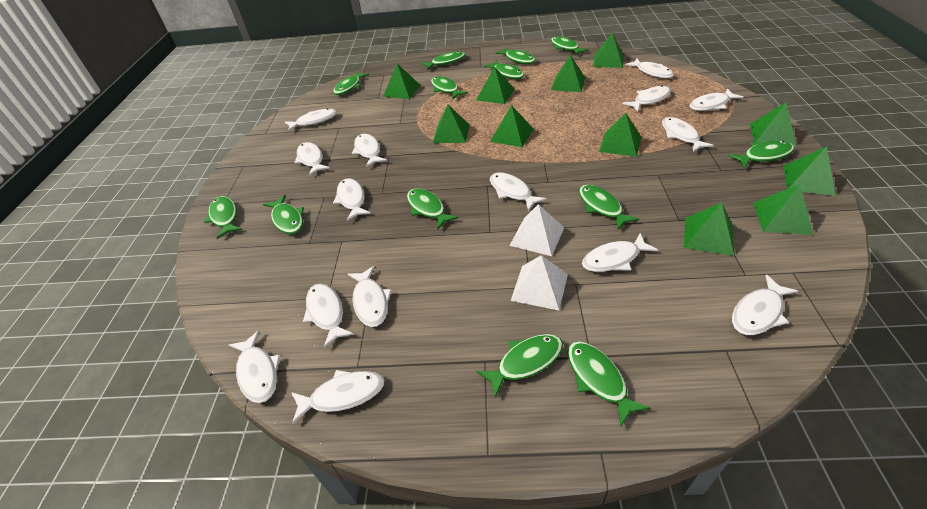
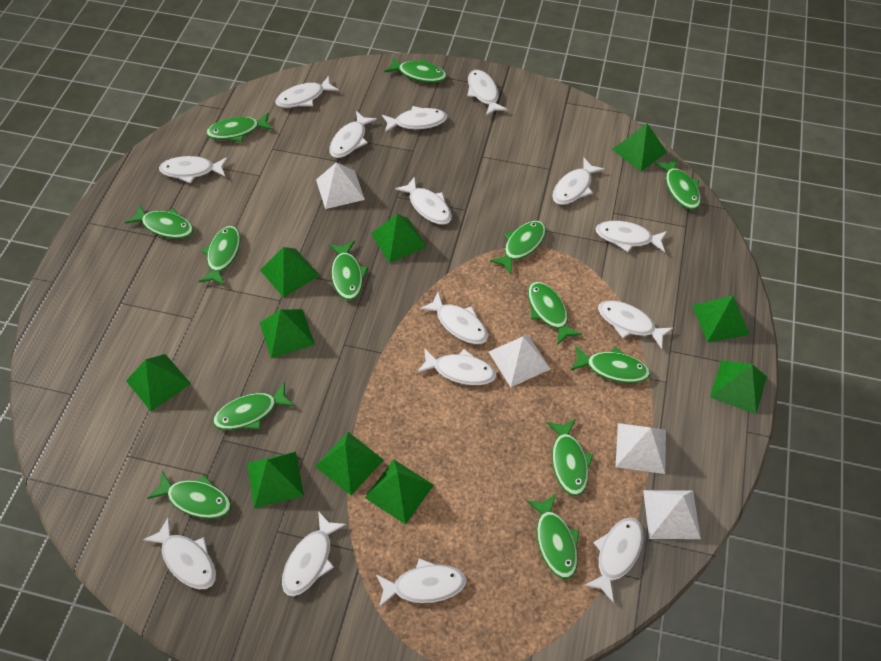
green pyramid: 11 -> 10
white pyramid: 2 -> 4

